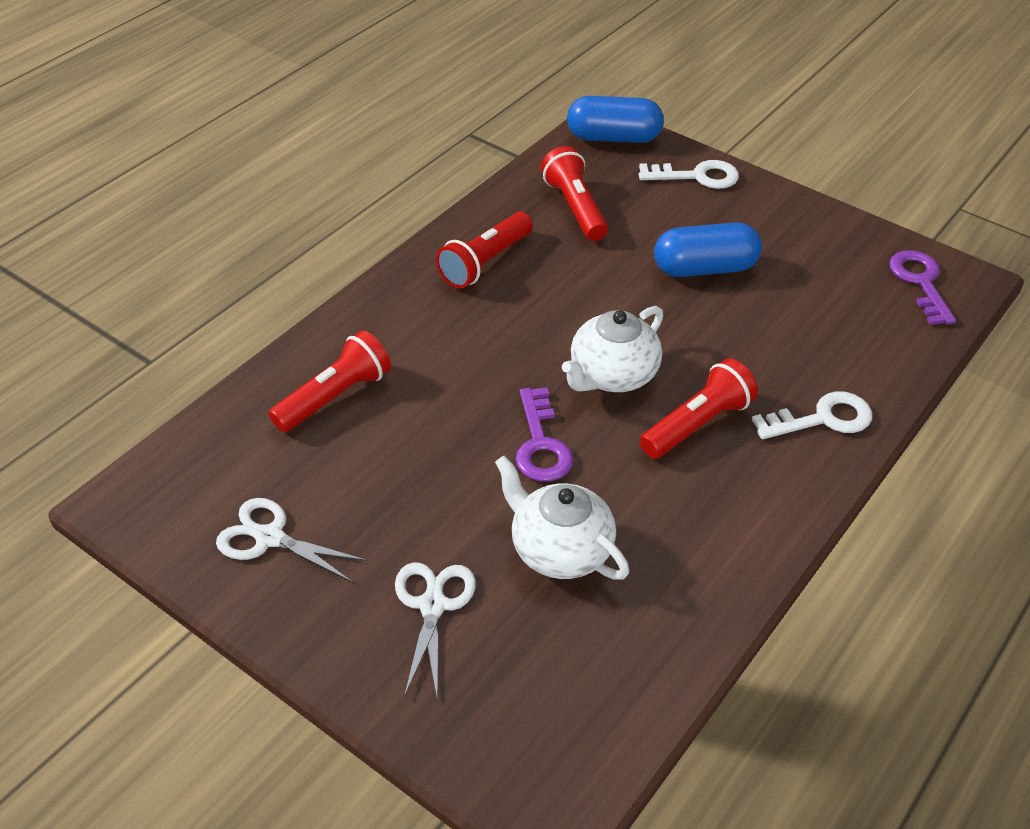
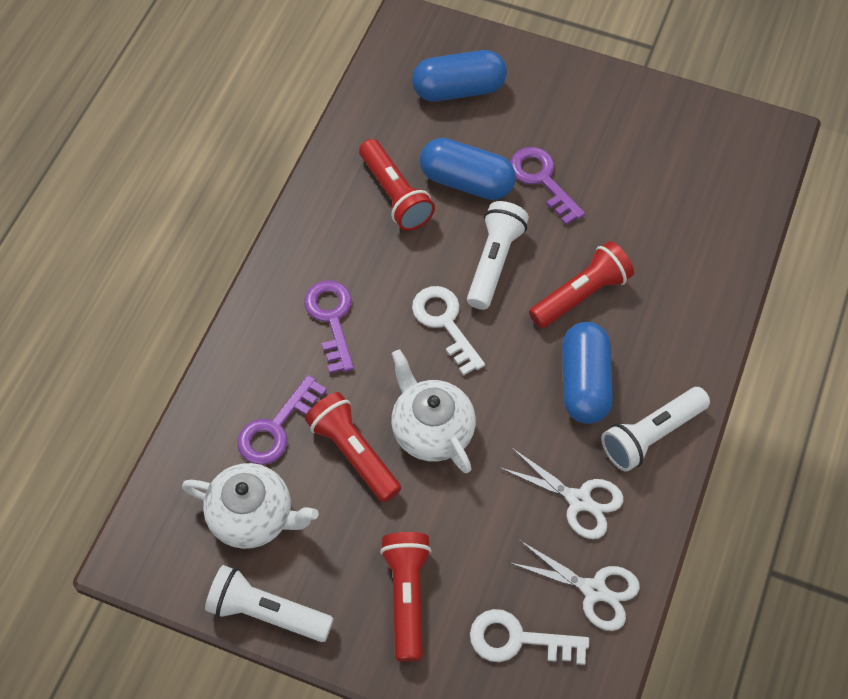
blue capsule: 2 -> 3
purple key: 2 -> 3
white flashlight: 0 -> 3

